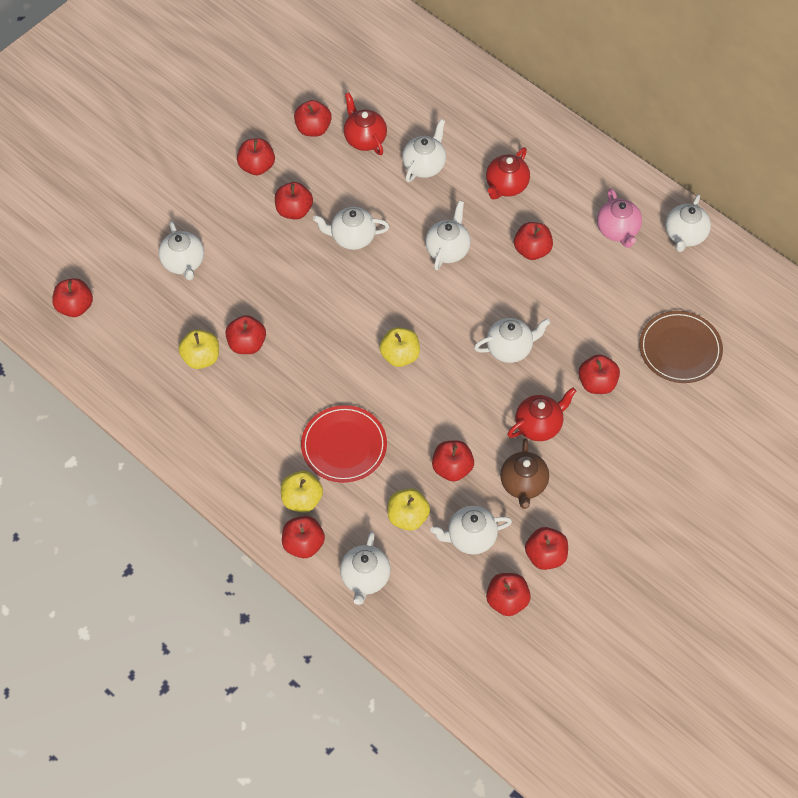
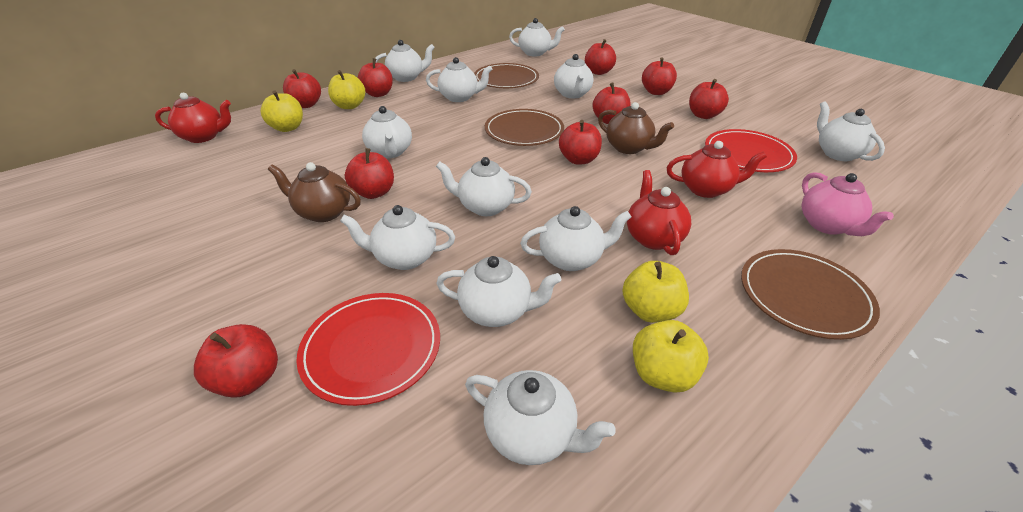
brown plate: 1 -> 3
brown teapot: 1 -> 2
red apple: 11 -> 9
red plate: 1 -> 2
white teapot: 8 -> 11

